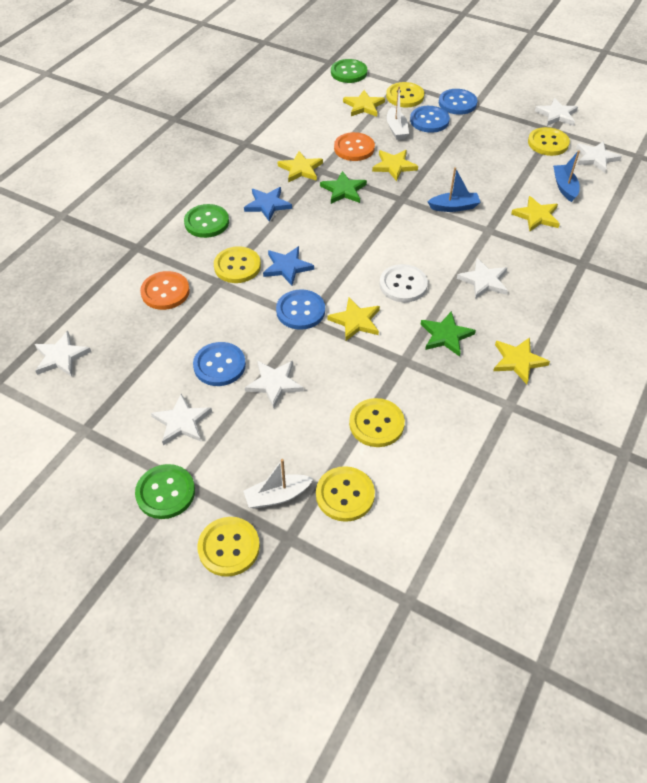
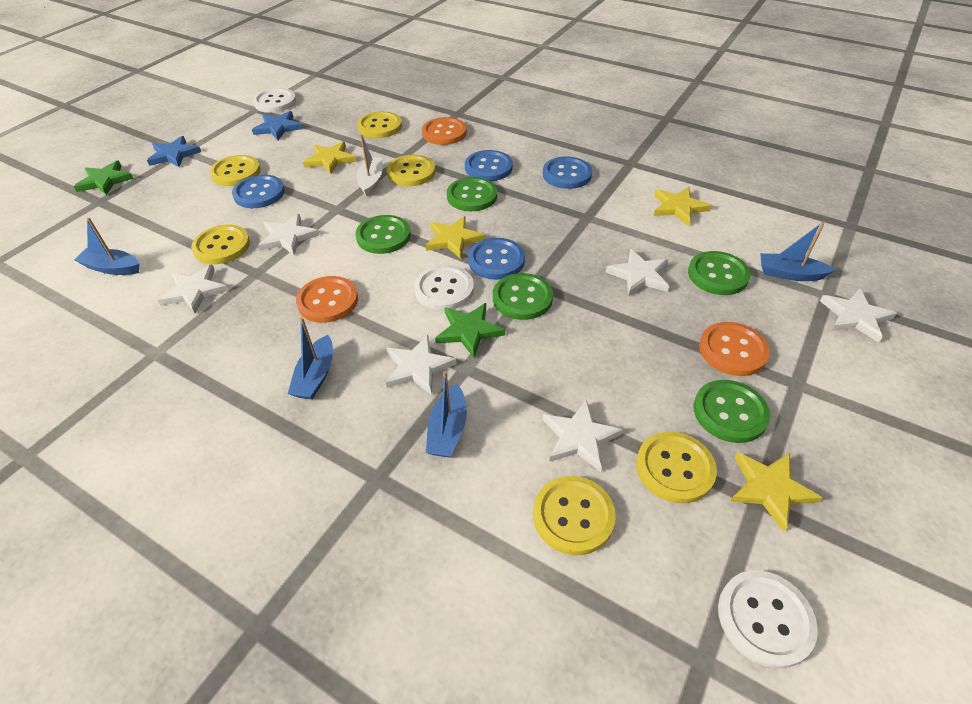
blue boat: 2 -> 4
green button: 3 -> 5
orange button: 2 -> 3
white boat: 2 -> 1
white button: 1 -> 3
yellow star: 6 -> 4

